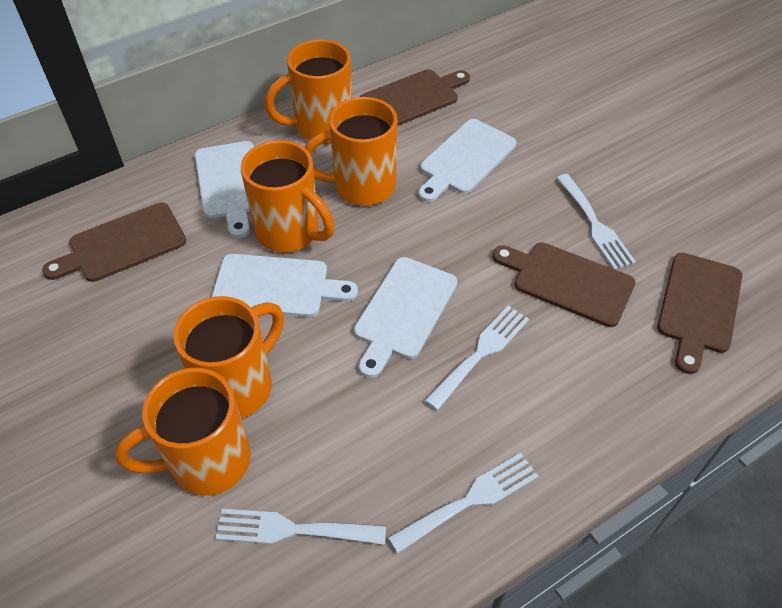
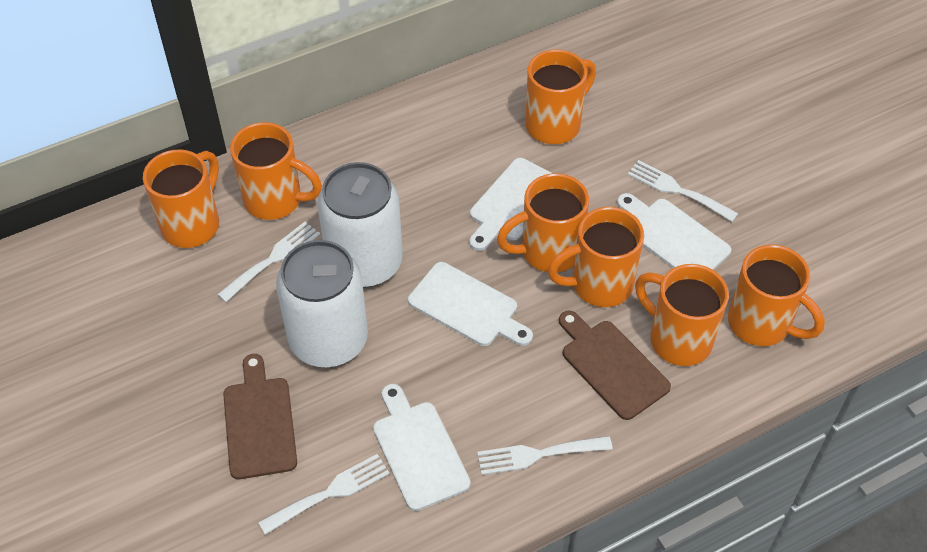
brown cutting board: 4 -> 2
orange mug: 5 -> 7
white can: 0 -> 2

